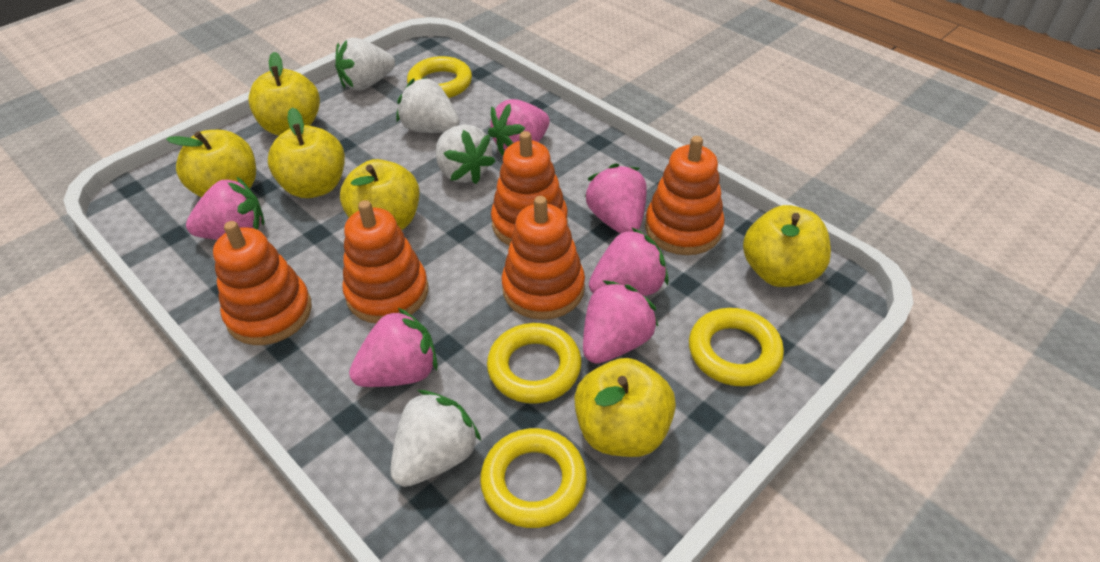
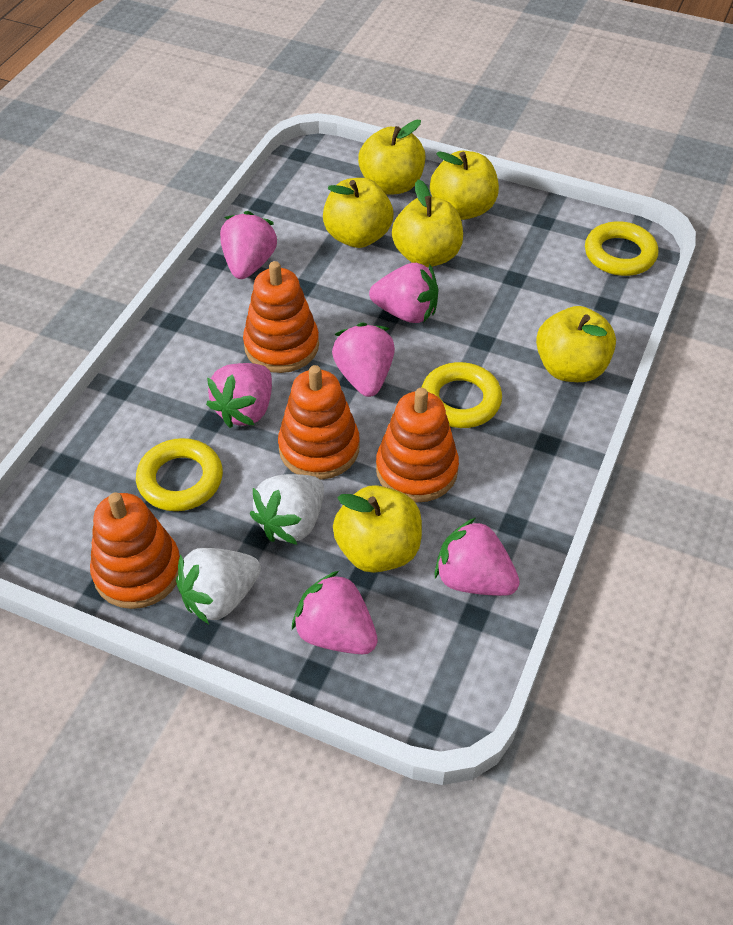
orange stacking toy: 5 -> 4
white strawberry: 4 -> 2
yellow ring: 4 -> 3

